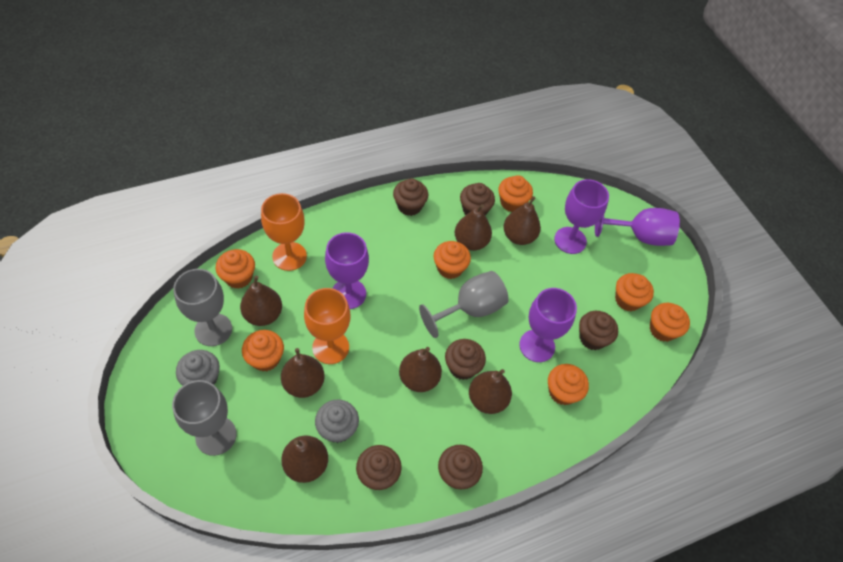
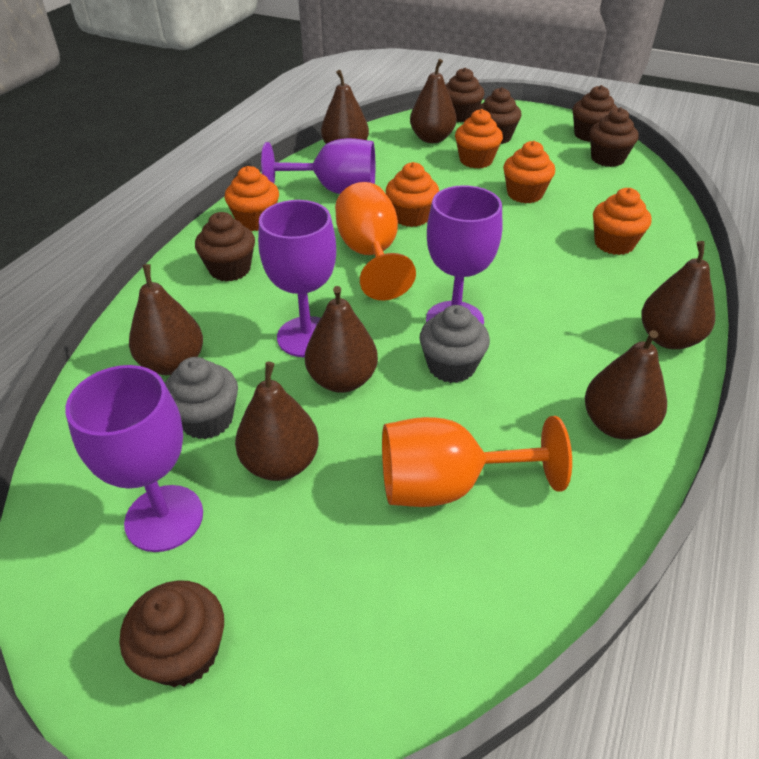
grey goblet: 3 -> 0
orange cupcake: 7 -> 5

